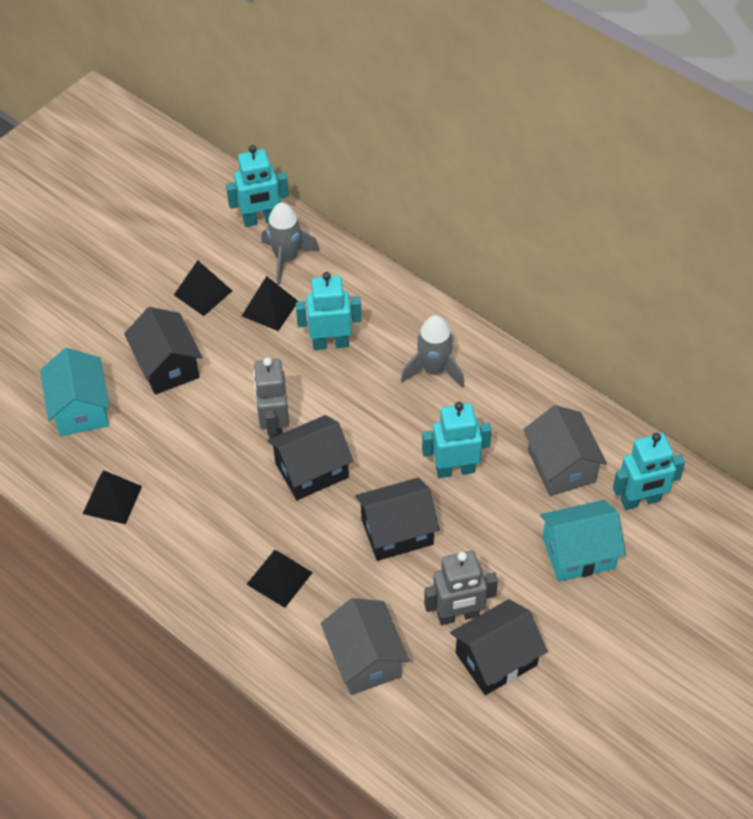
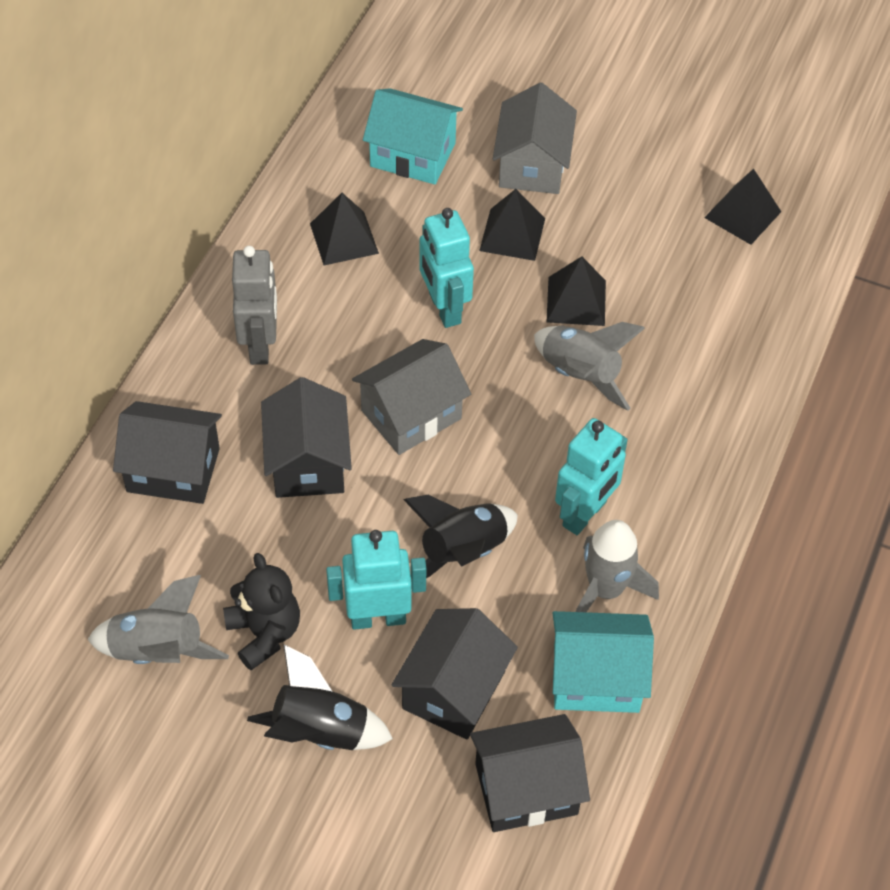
black rocket: 0 -> 2
black teddy bear: 0 -> 1
grey robot: 2 -> 1
grey rocket: 2 -> 3
turquoise robot: 4 -> 3

